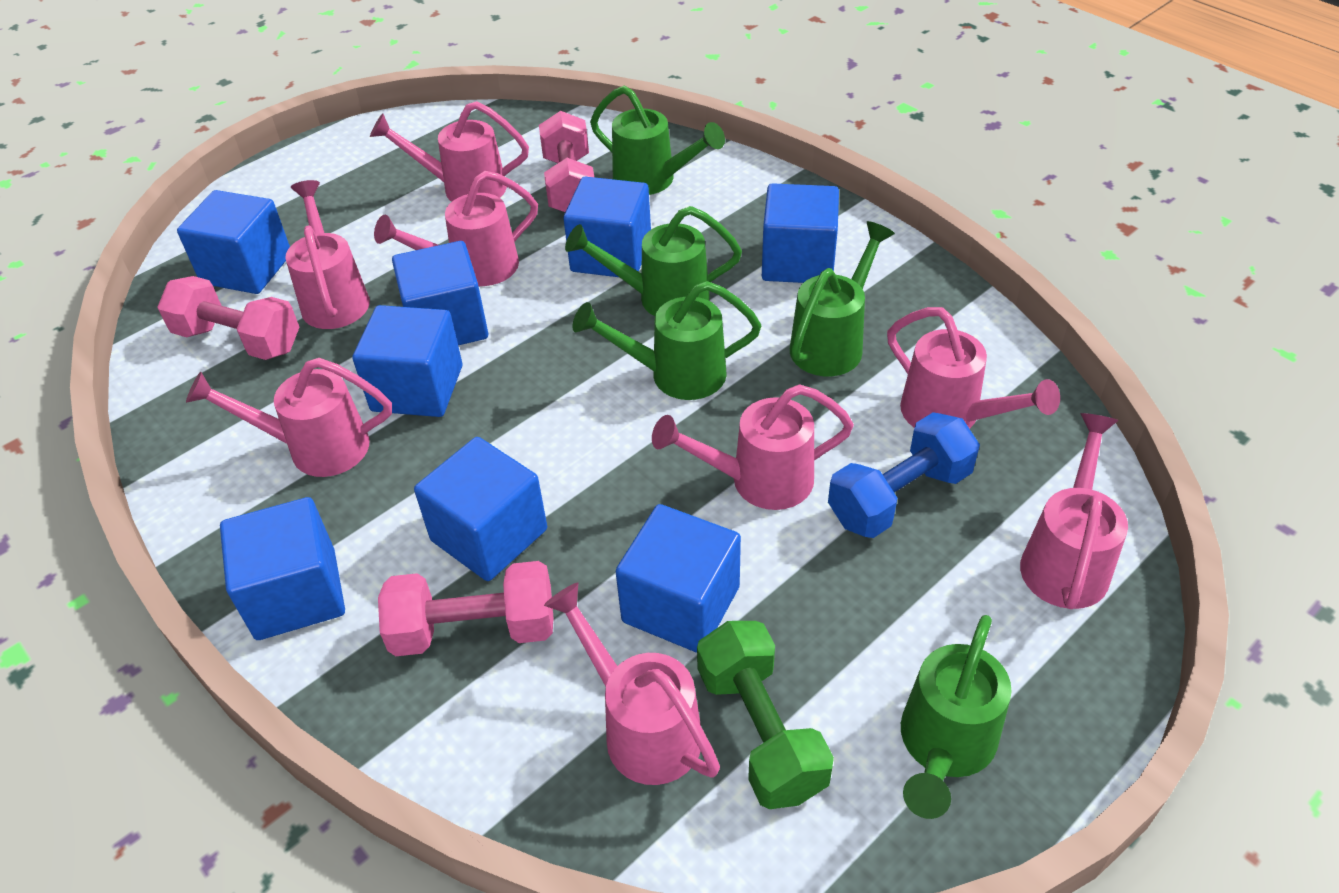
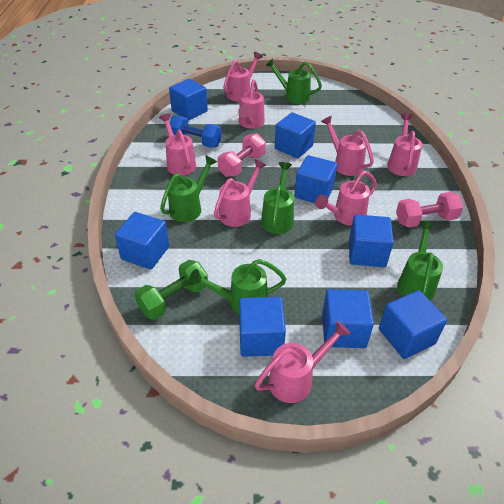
pink dumbbell: 3 -> 2

